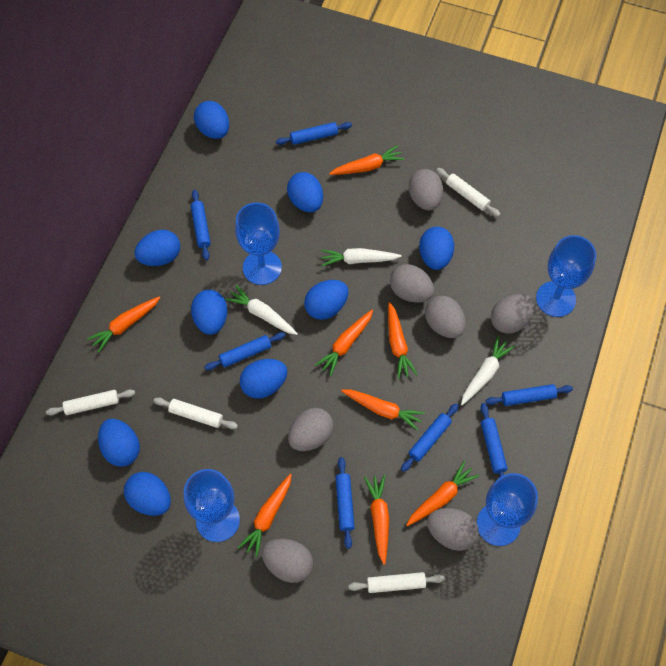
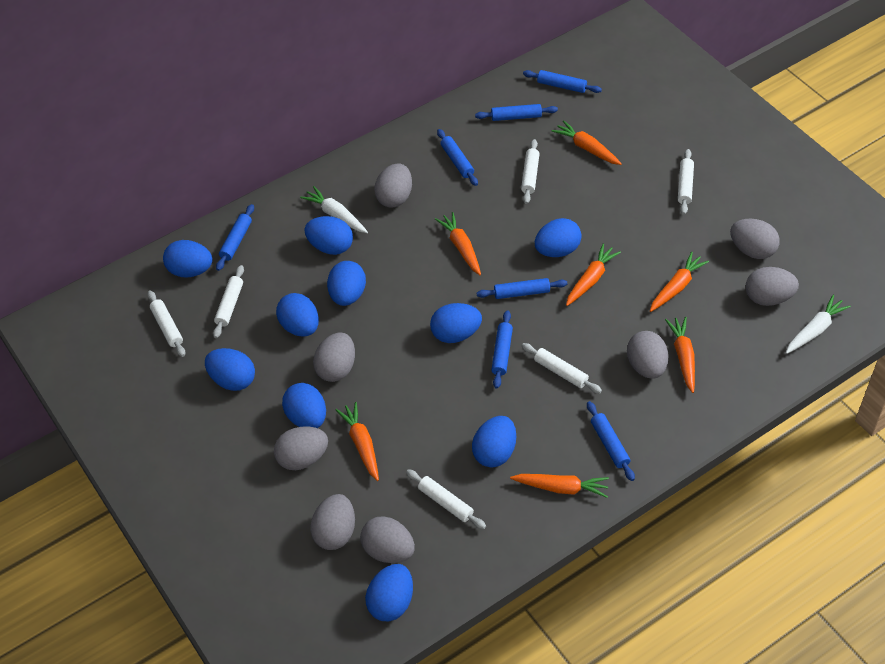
blue egg: 9 -> 10
blue goblet: 4 -> 0
grey egg: 7 -> 8
orange carrot: 8 -> 7
white carrot: 3 -> 2
white rolling pin: 4 -> 6

